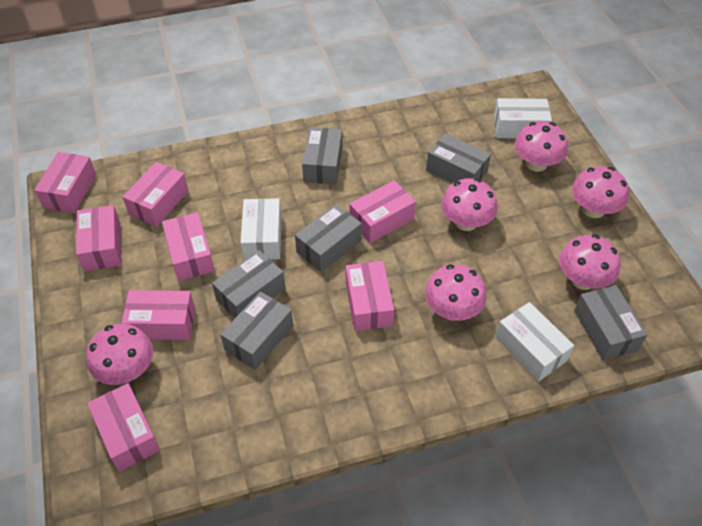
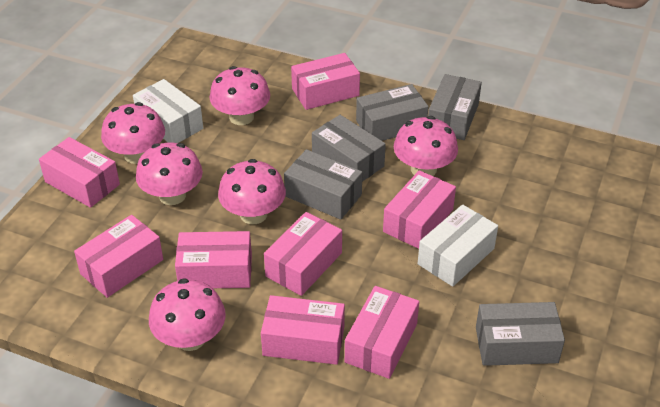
grey box: 6 -> 5
white box: 3 -> 2

